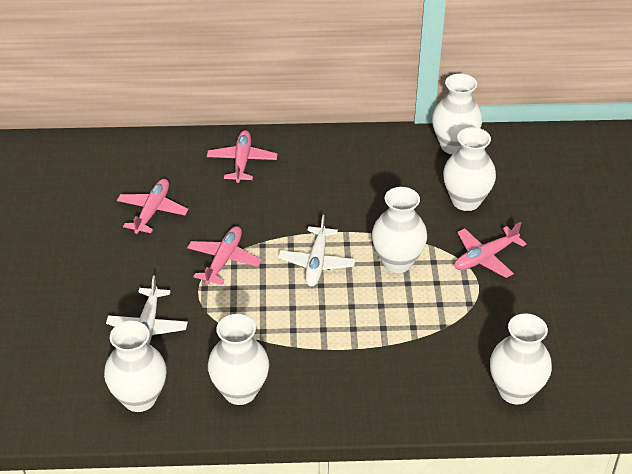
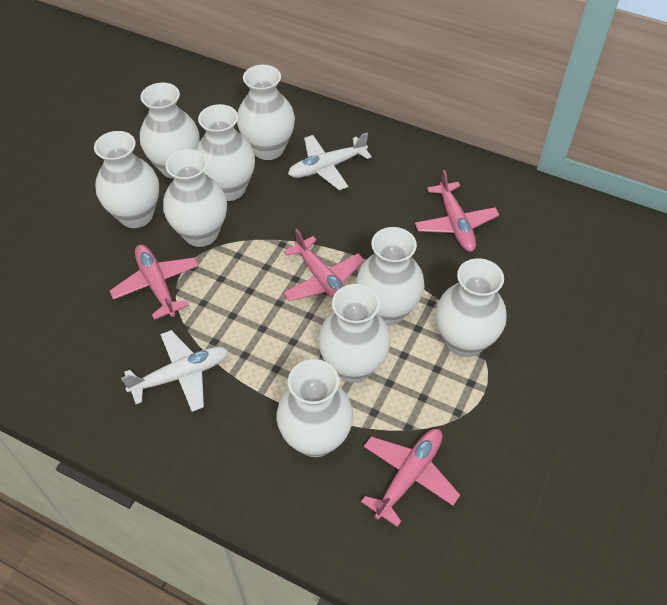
white vase: 6 -> 9

